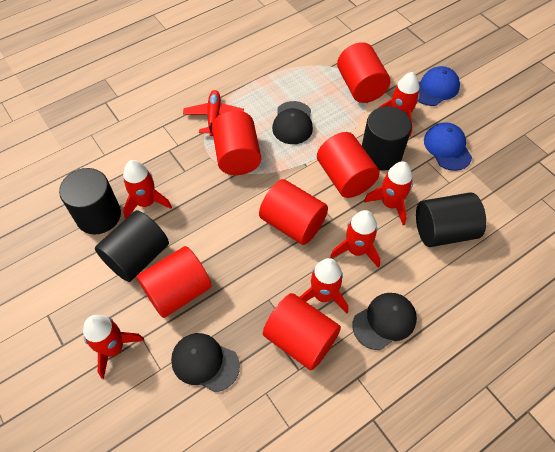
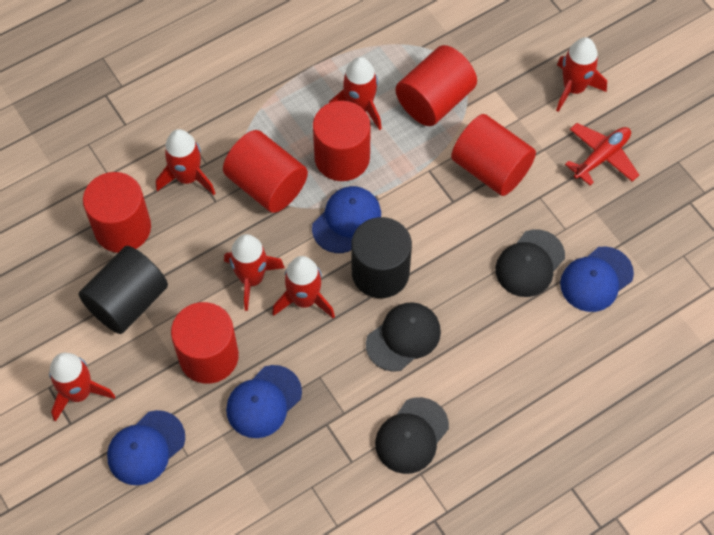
black cylinder: 4 -> 2
blue cap: 2 -> 4

